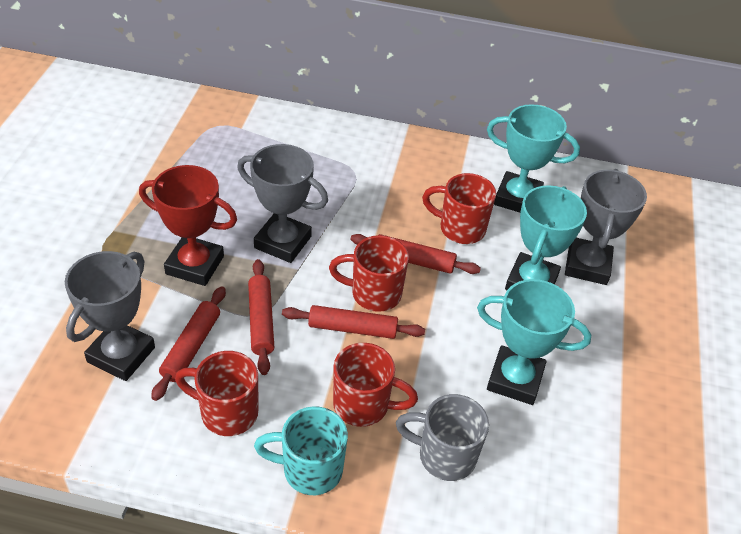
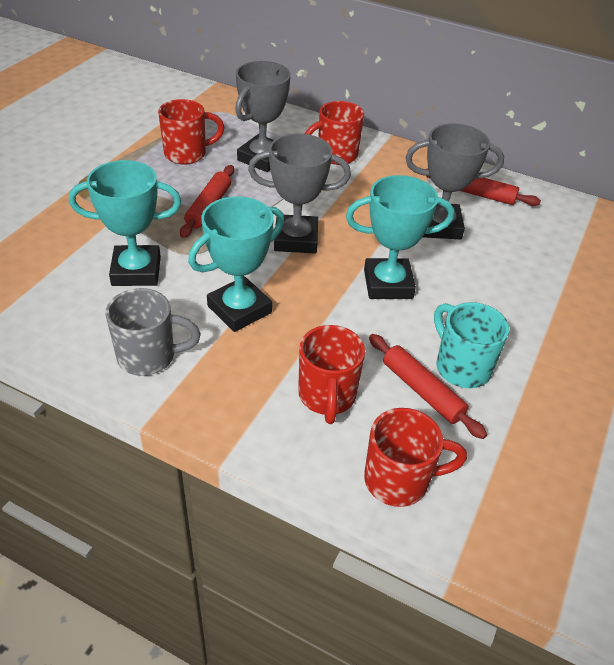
red rolling pin: 4 -> 3
red trophy: 1 -> 0

